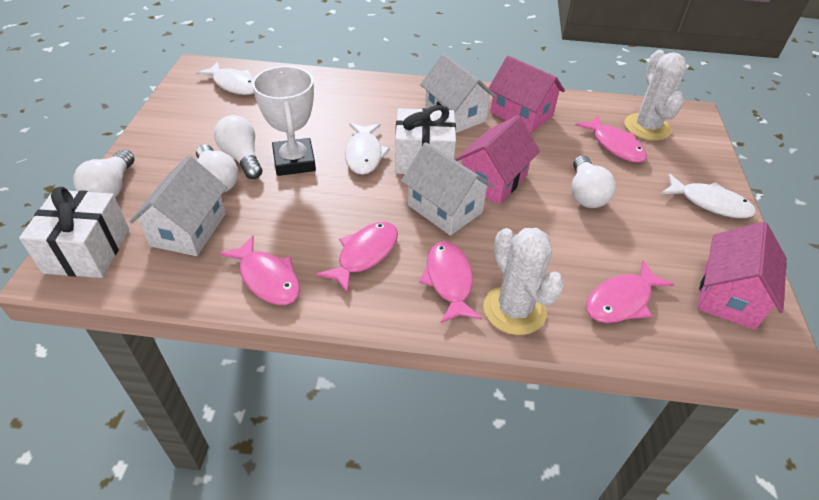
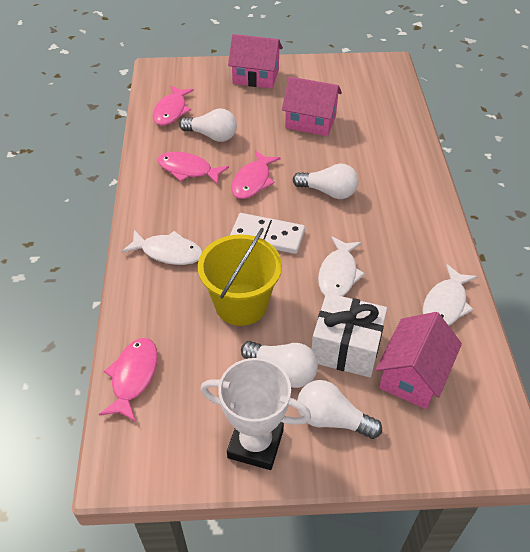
pink fish: 5 -> 4
white cactus: 2 -> 0
white domino: 0 -> 1
white gift: 2 -> 1
white house: 3 -> 0
yellow bucket: 0 -> 1

